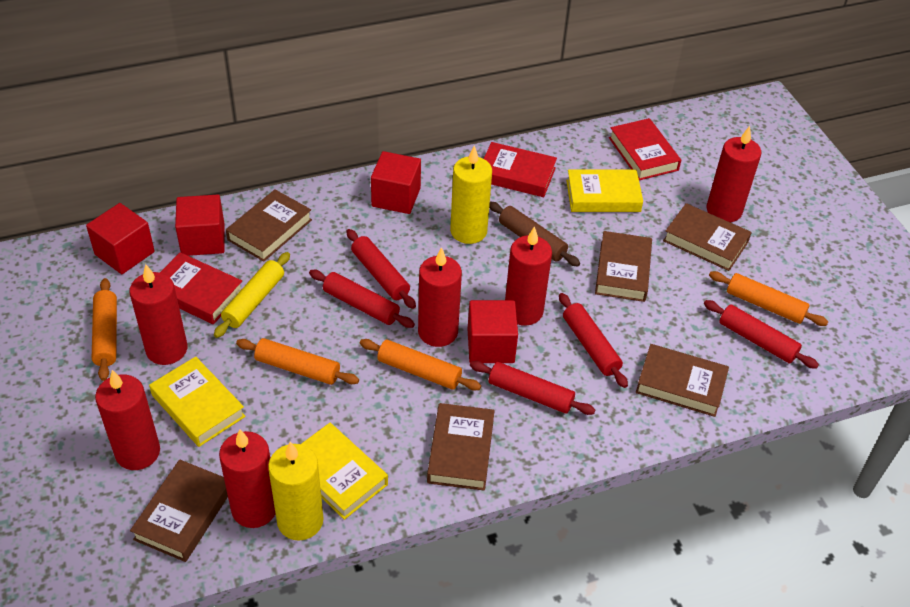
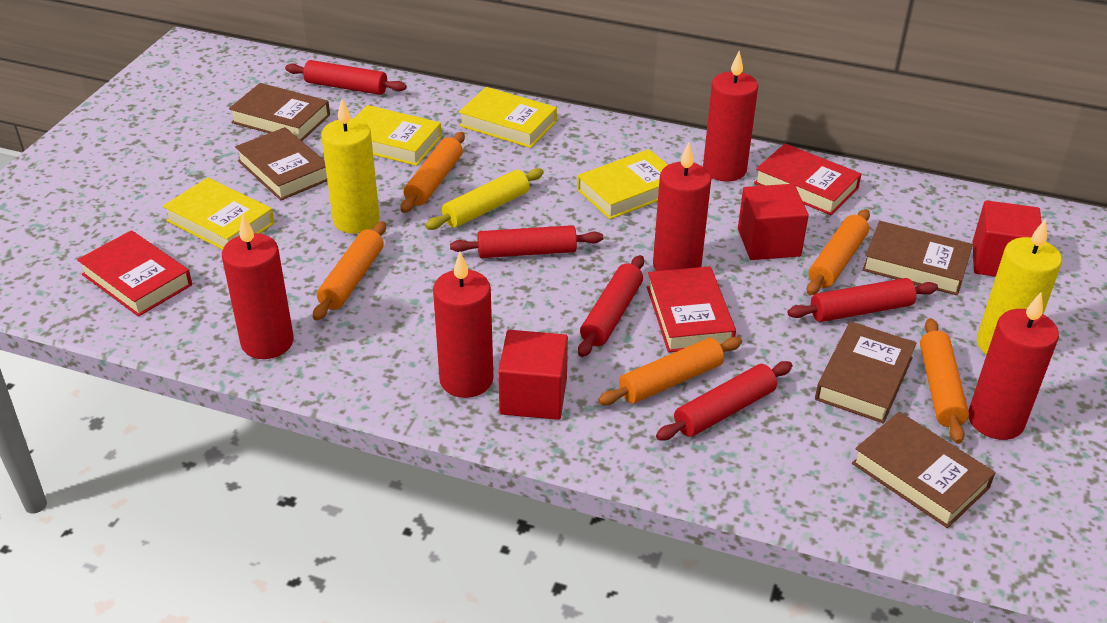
brown book: 6 -> 5
brown rolling pin: 1 -> 0
orange rolling pin: 4 -> 5
red candle: 6 -> 5
red cube: 4 -> 3
yellow book: 3 -> 4

